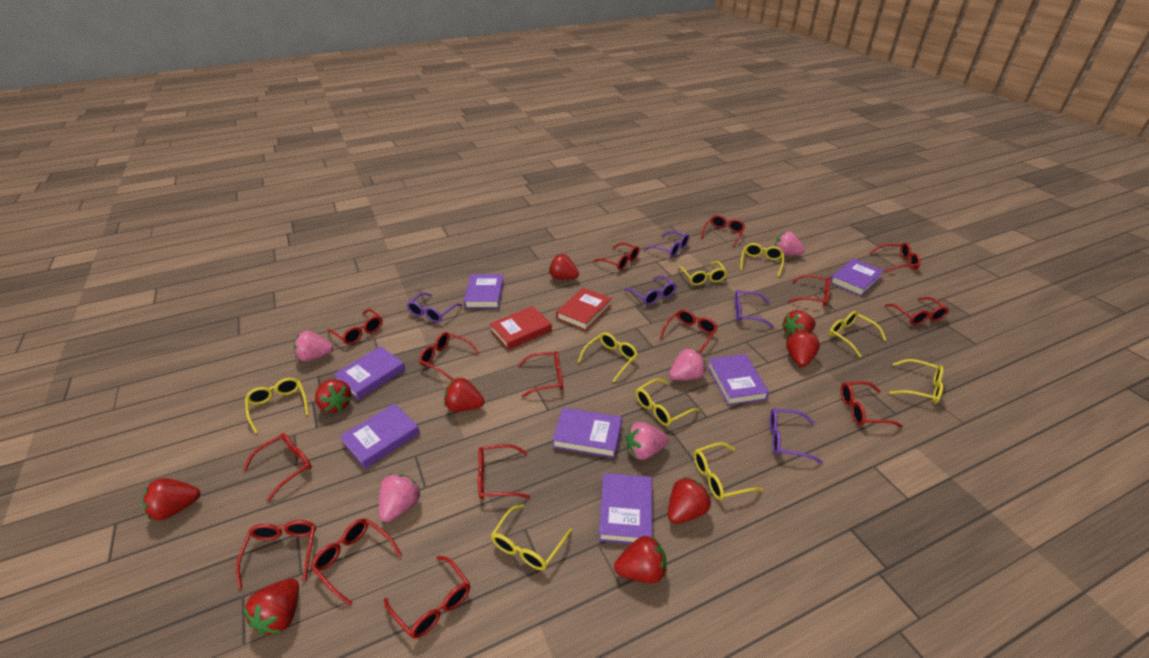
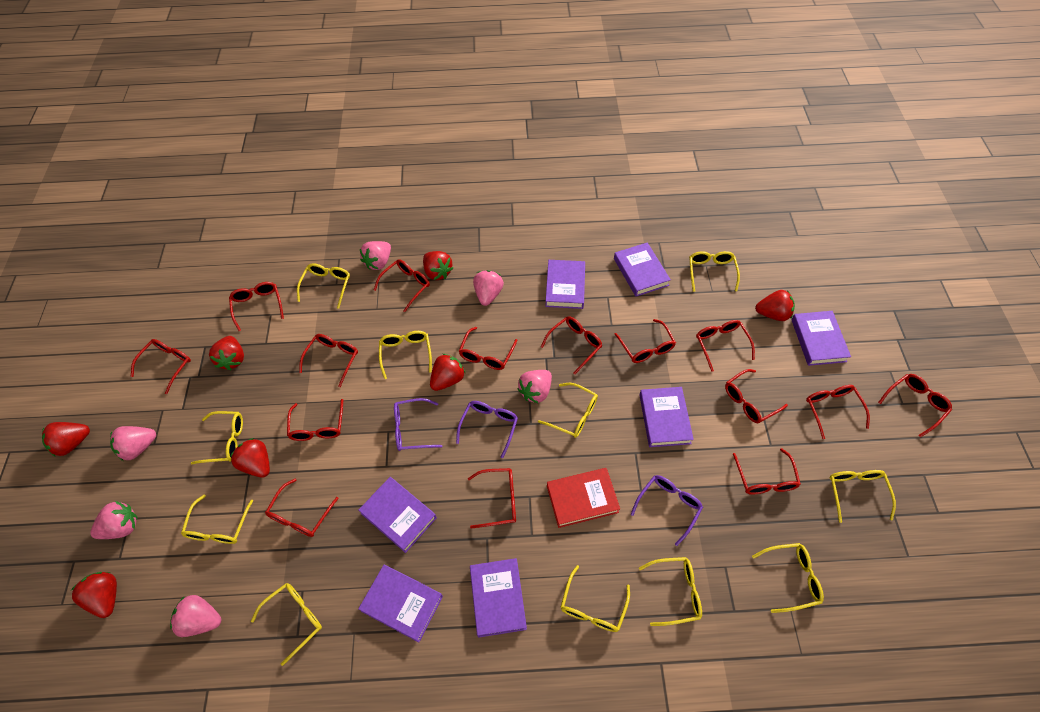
pink strawberry: 5 -> 6
purple glasses: 5 -> 3
red book: 2 -> 1
red strawberry: 9 -> 7
yellow glasses: 9 -> 11

